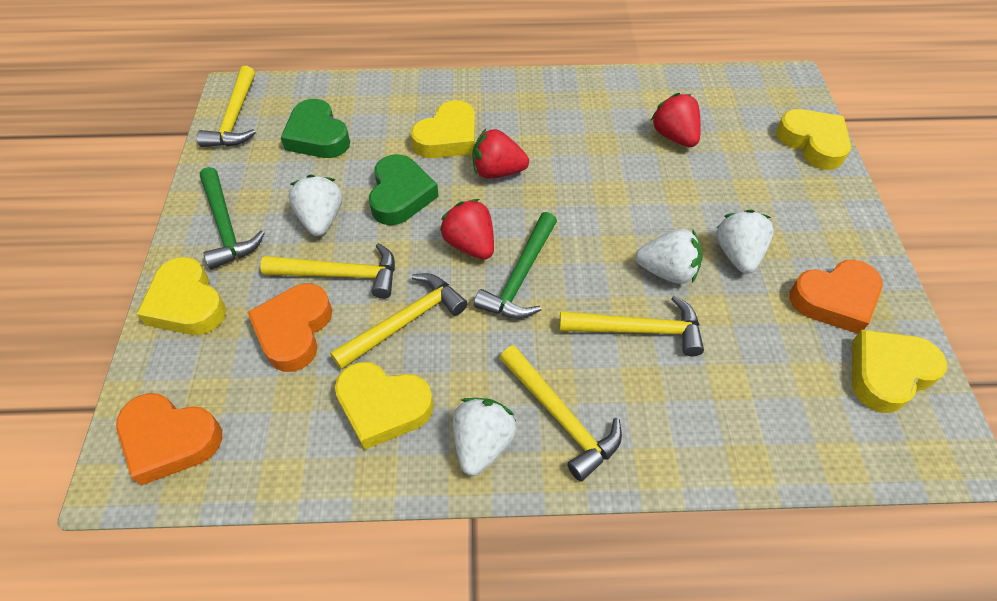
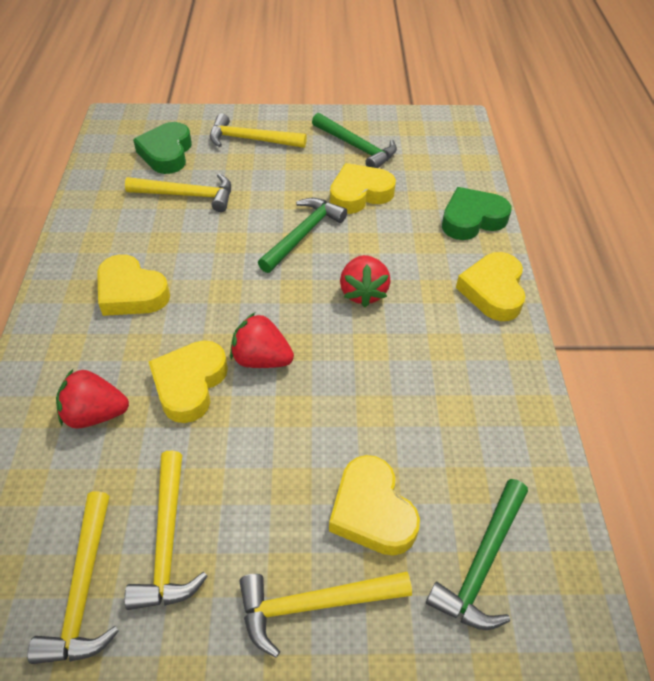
green hammer: 2 -> 3
orange heart: 3 -> 0
white strawberry: 4 -> 0

